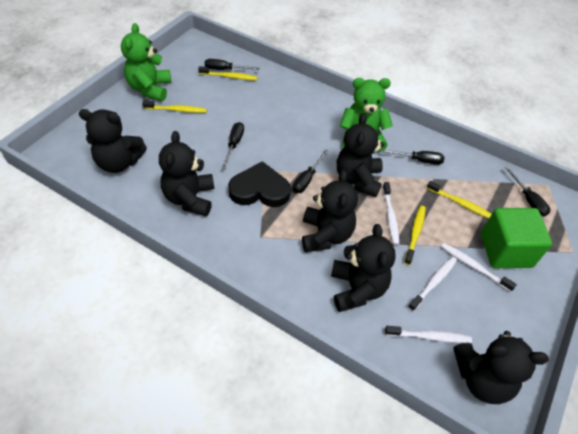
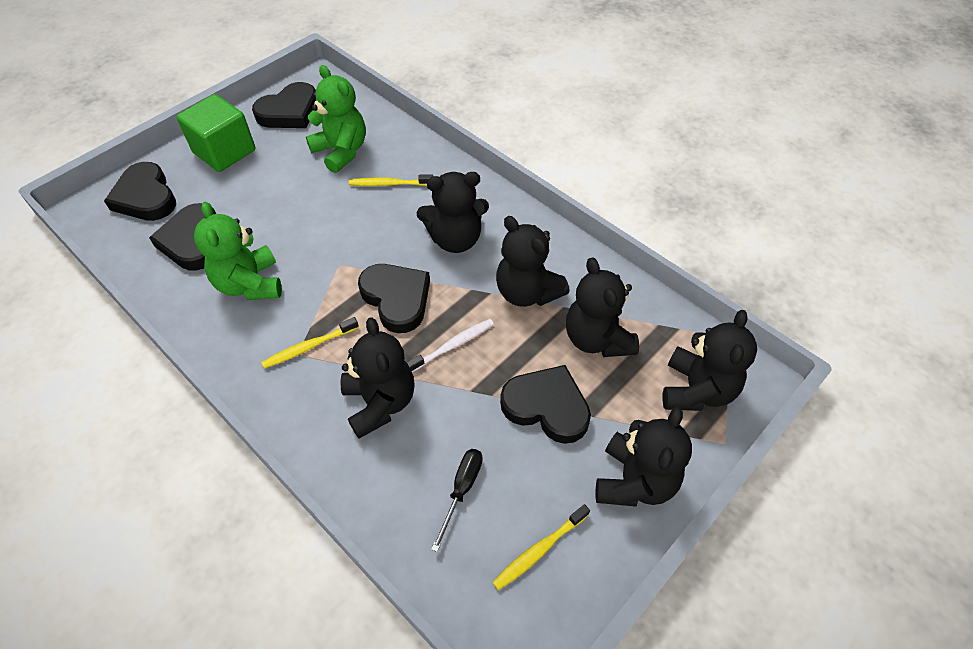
black heart: 1 -> 5
black screwdriver: 5 -> 1
white toothbrush: 4 -> 1
yellow toothbrush: 4 -> 3

